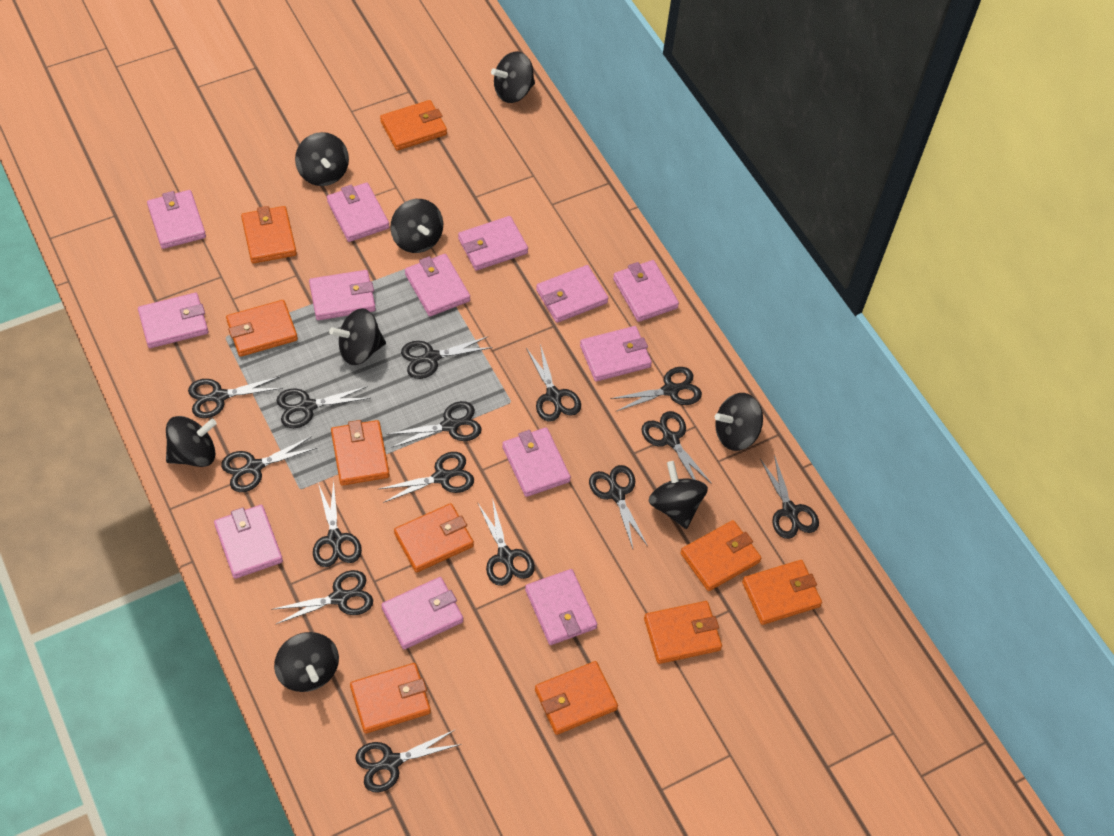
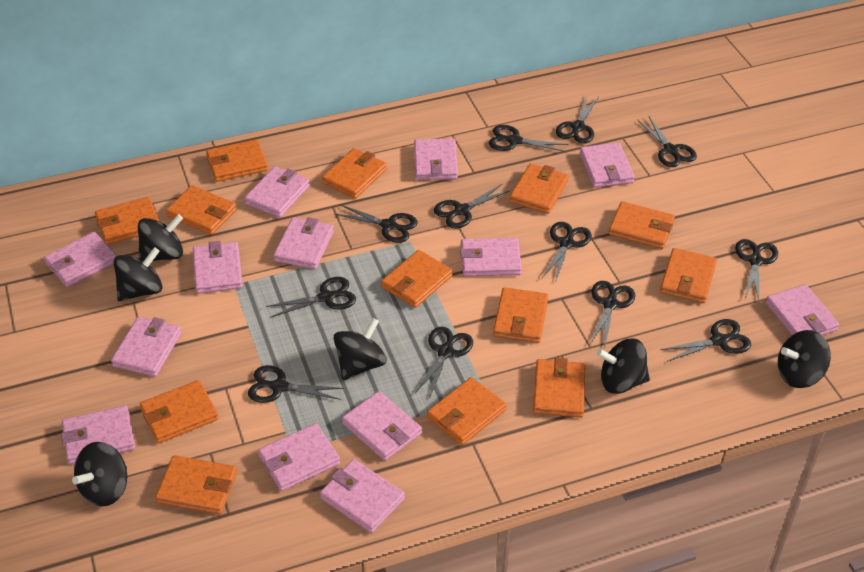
black scissors: 15 -> 12
black spinning top: 8 -> 6
orange wallet: 10 -> 13

